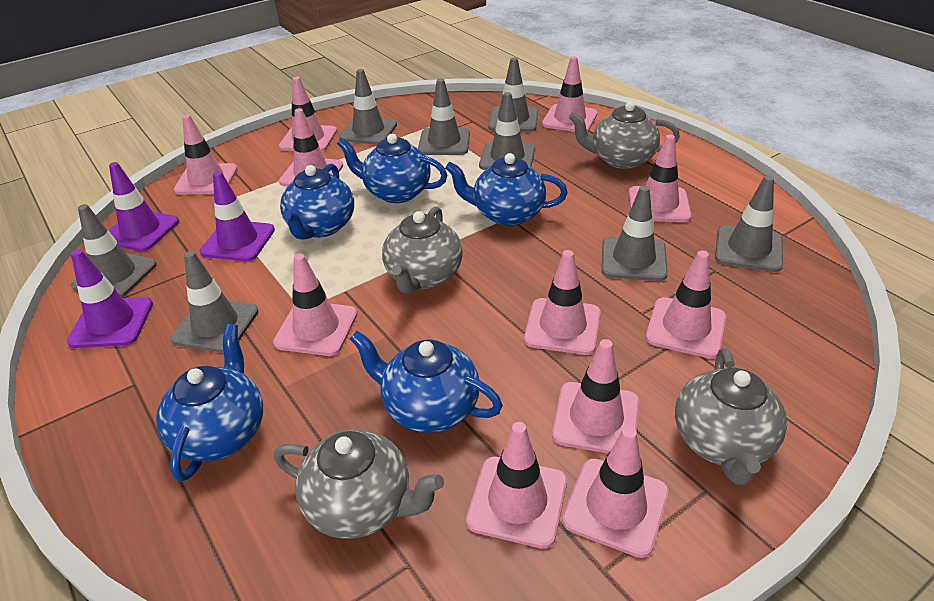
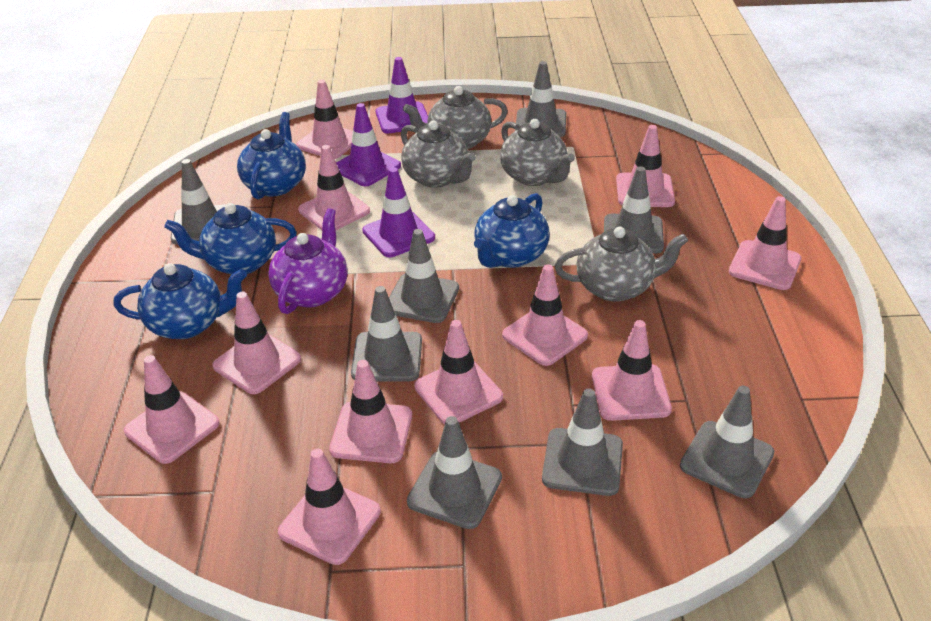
blue teapot: 5 -> 4
purple teapot: 0 -> 1

